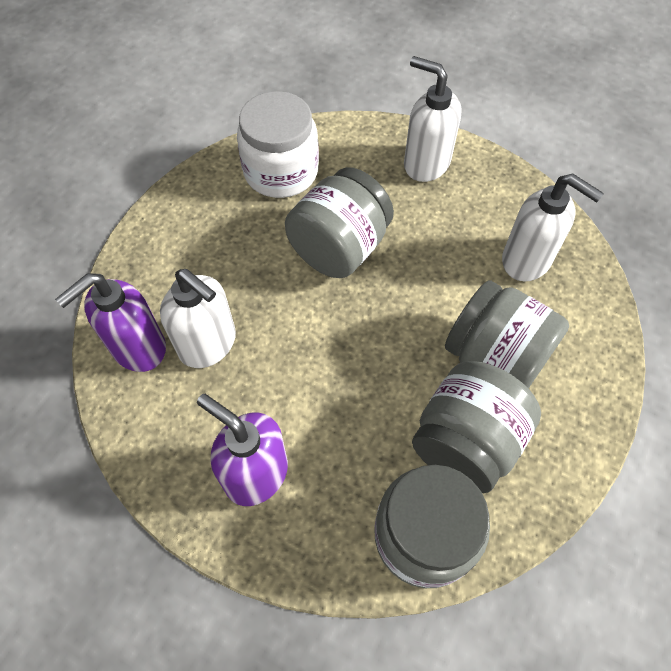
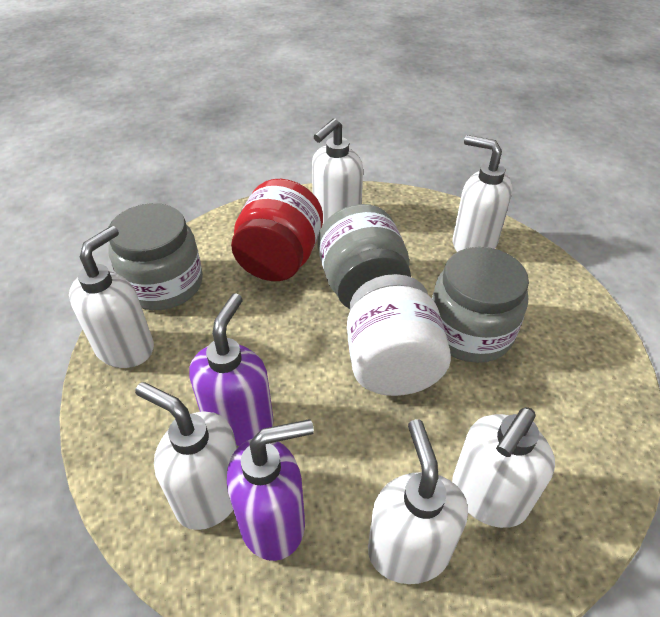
grey jar: 4 -> 3
red jar: 0 -> 1
white soap dispenser: 3 -> 6

